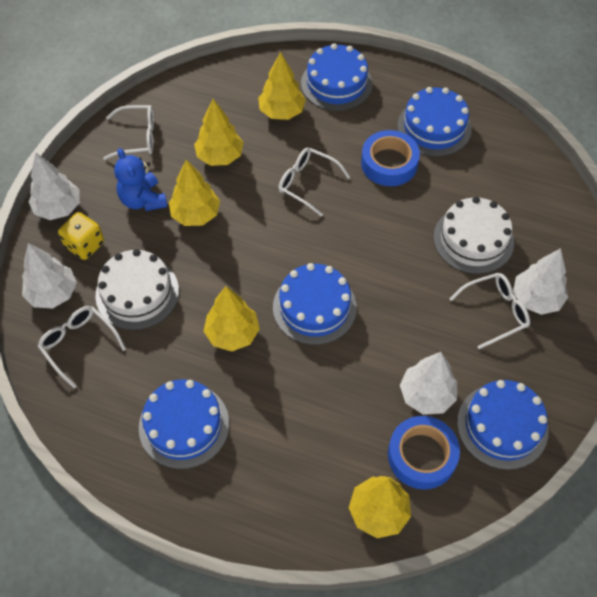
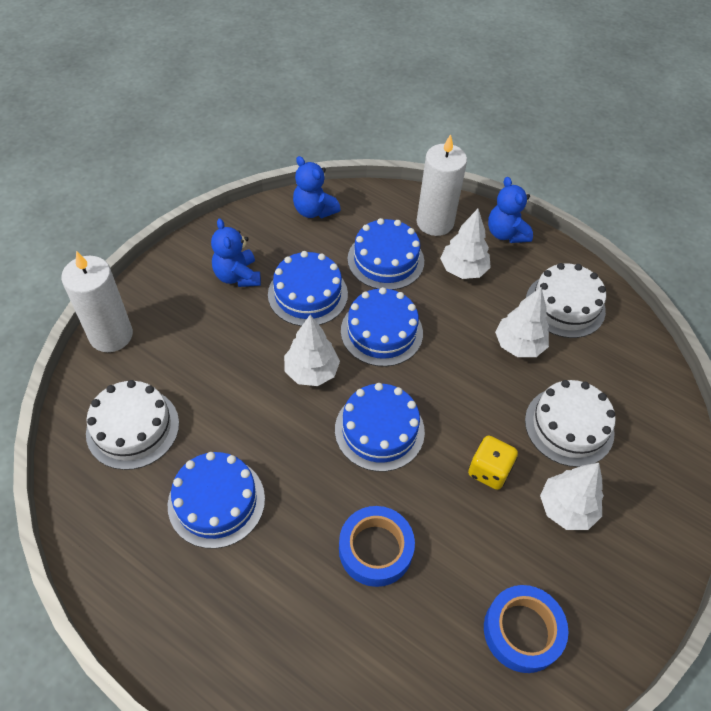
blue teddy bear: 1 -> 3
white cake: 2 -> 3
white candle: 0 -> 2
white glasses: 4 -> 0
yellow tree: 5 -> 0

